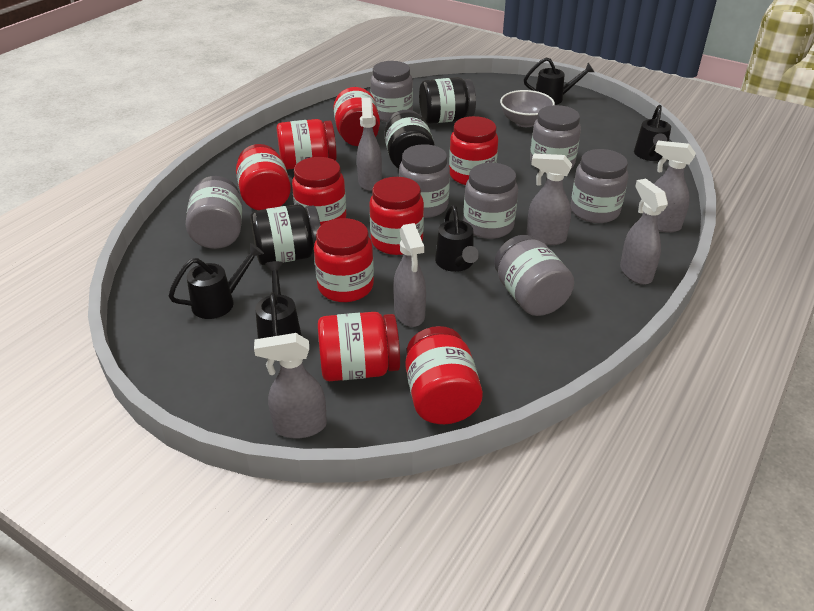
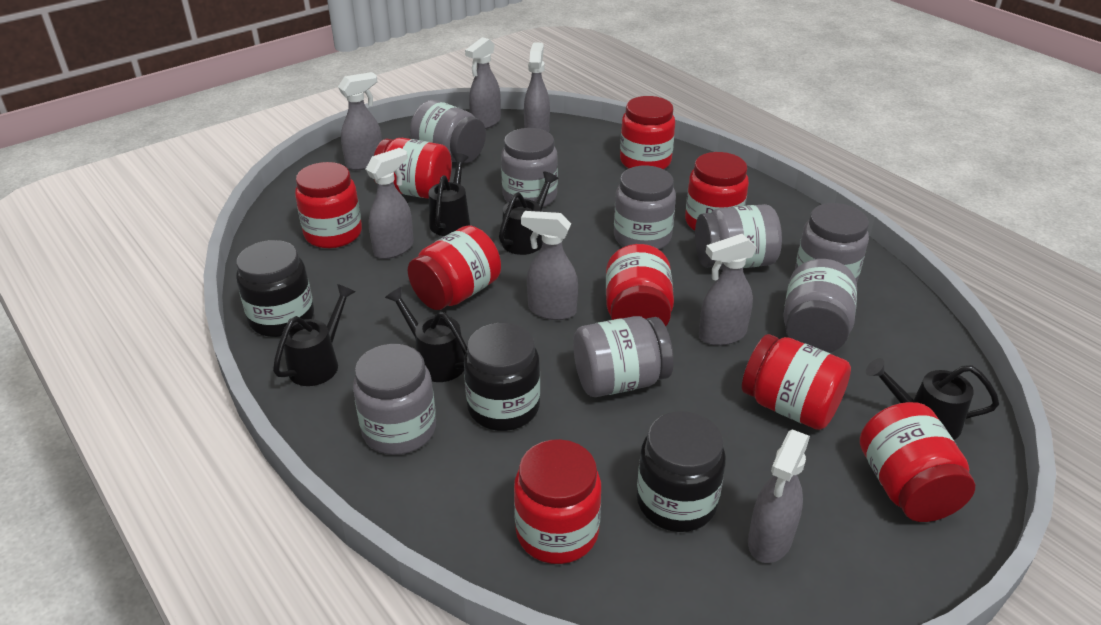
grey bowl: 1 -> 0
grey jar: 7 -> 8
grey spray bottle: 6 -> 7

